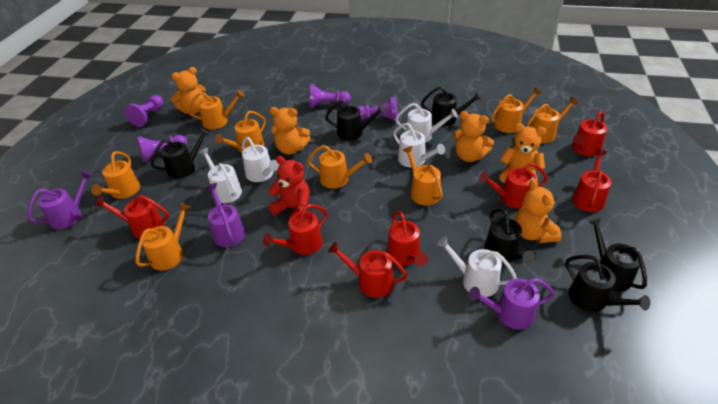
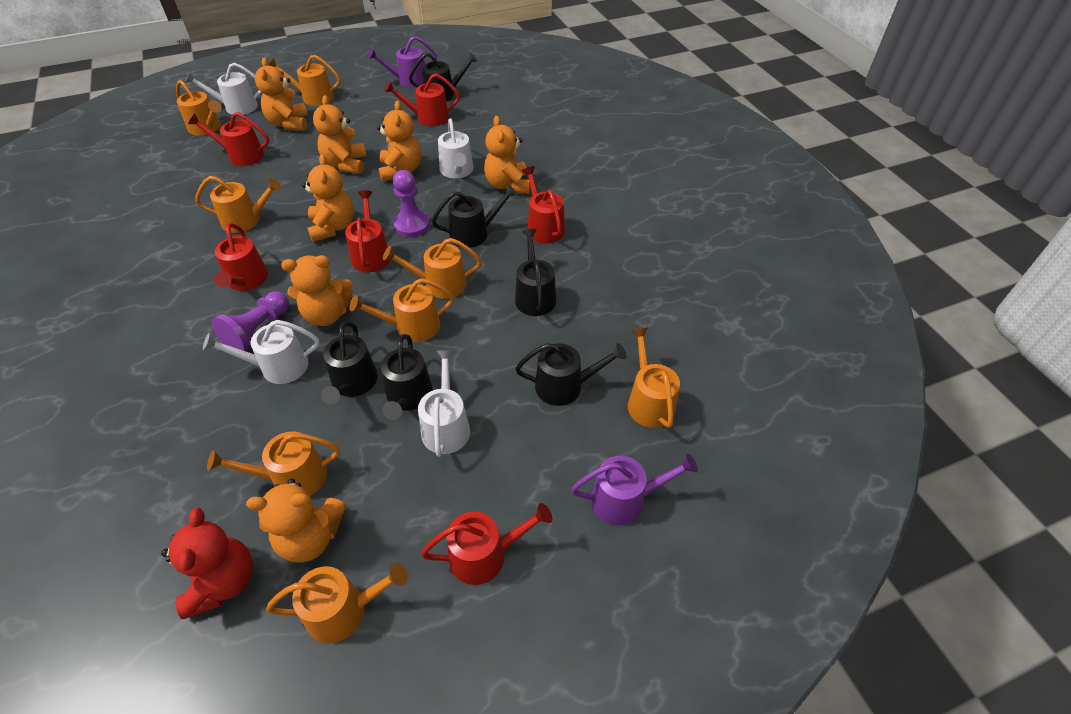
orange teddy bear: 5 -> 7
purple pawn: 4 -> 2
purple watering can: 3 -> 2
red watering can: 7 -> 6
white watering can: 5 -> 4

